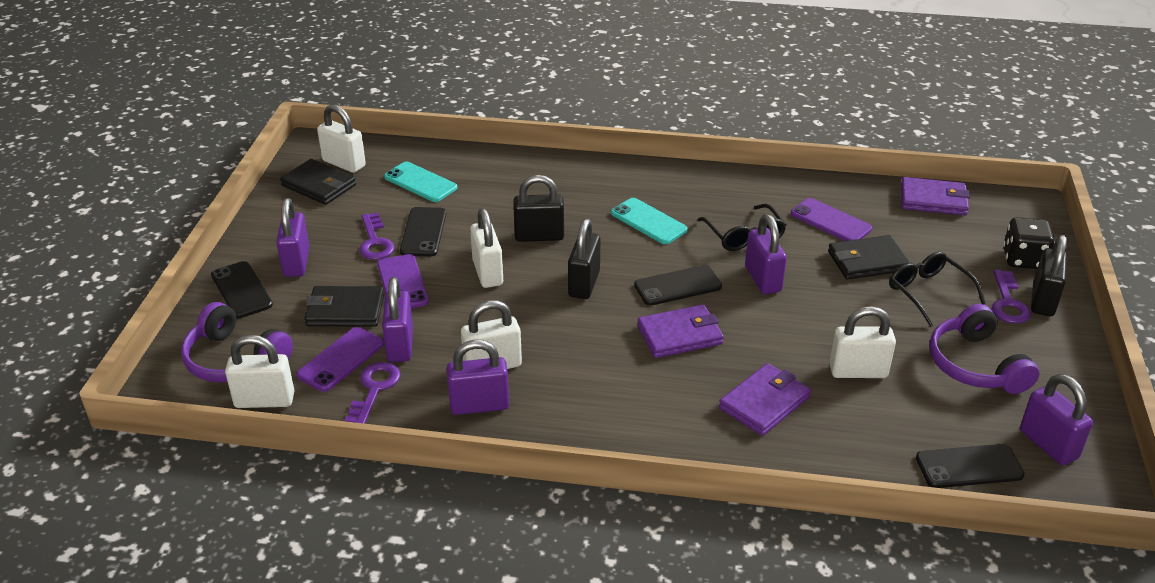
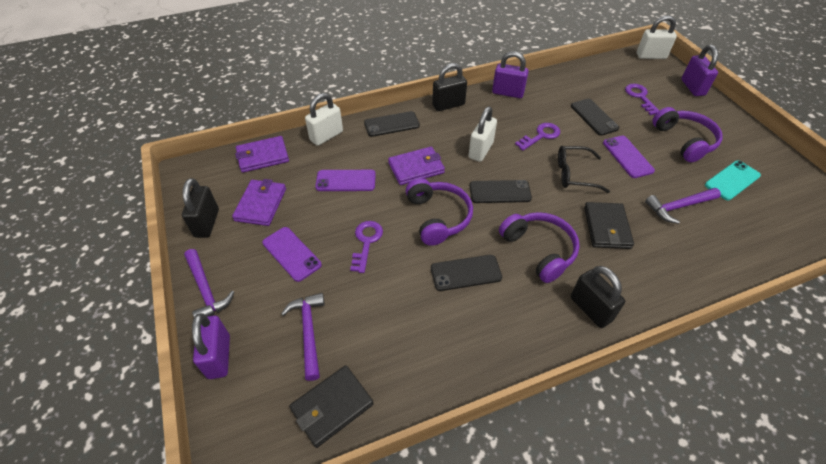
black dice: 1 -> 0
black glasses: 2 -> 1
black wallet: 3 -> 2
purple hammer: 0 -> 3
purple headphones: 2 -> 3
purple padlock: 5 -> 3
turquoise phone: 2 -> 1
white padlock: 5 -> 3

